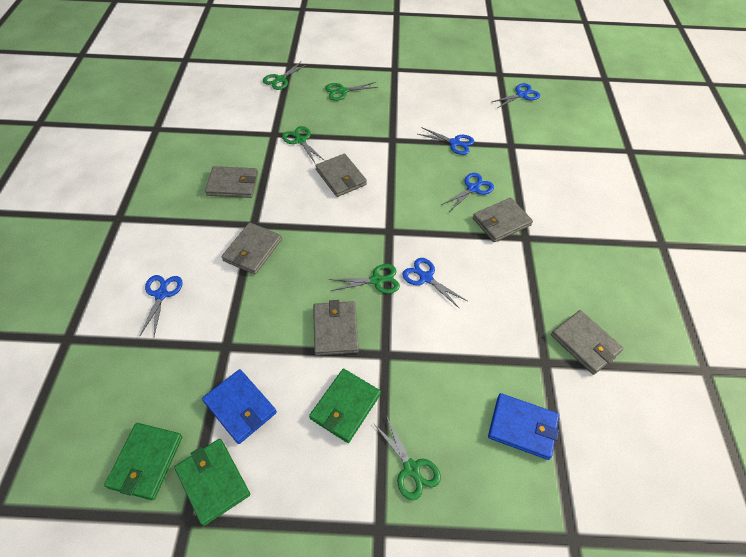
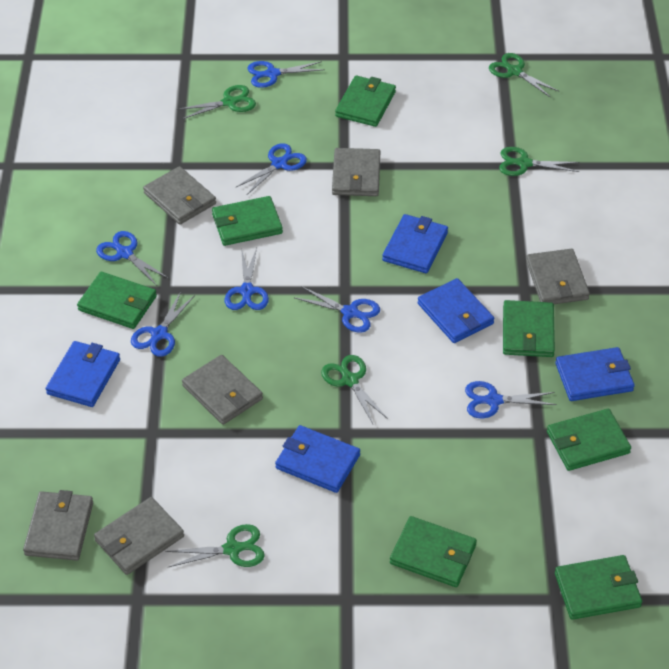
blue scissors: 5 -> 7
blue wallet: 2 -> 5
green wallet: 3 -> 7

